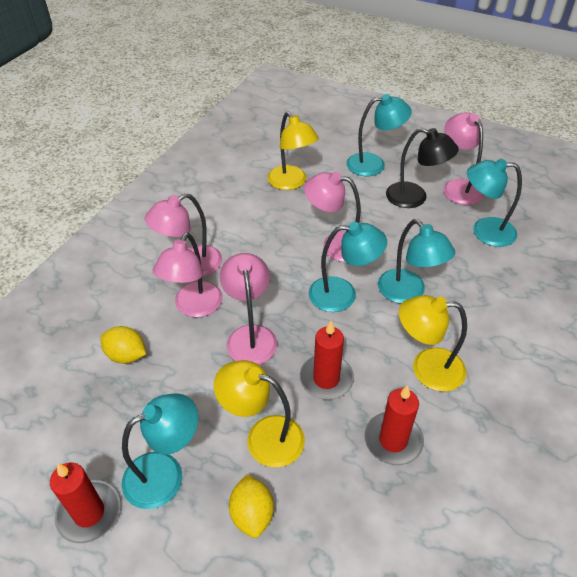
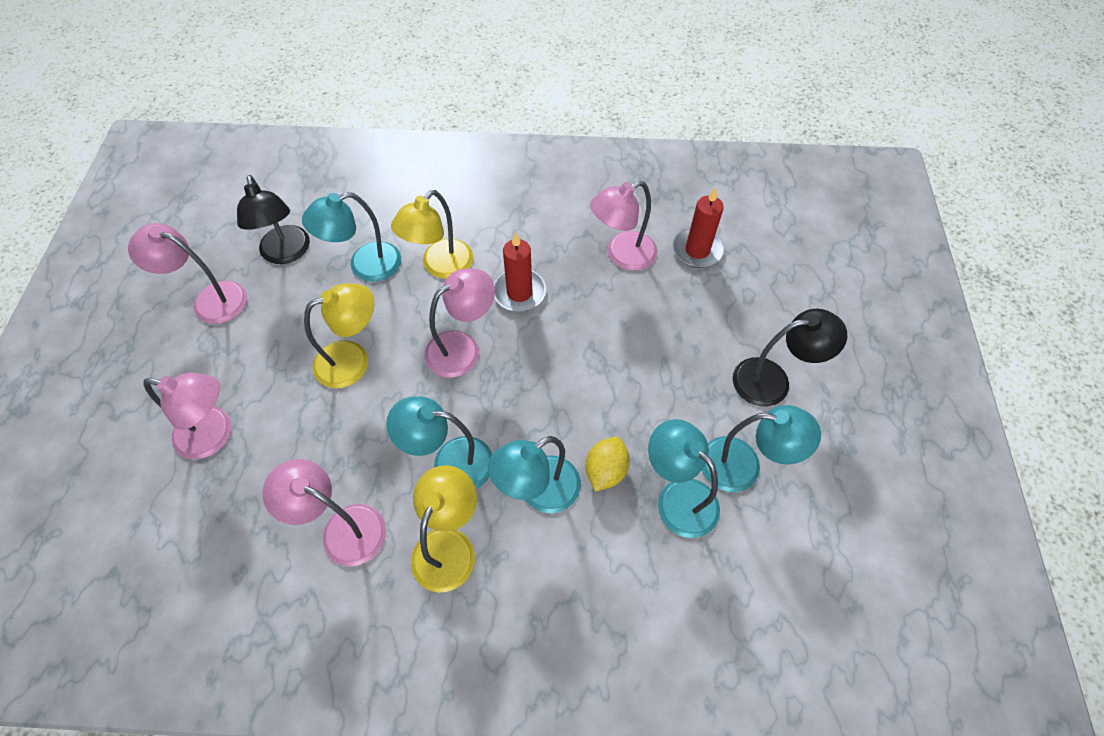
black lamp: 1 -> 2
red candle: 3 -> 2
yellow lemon: 2 -> 1

